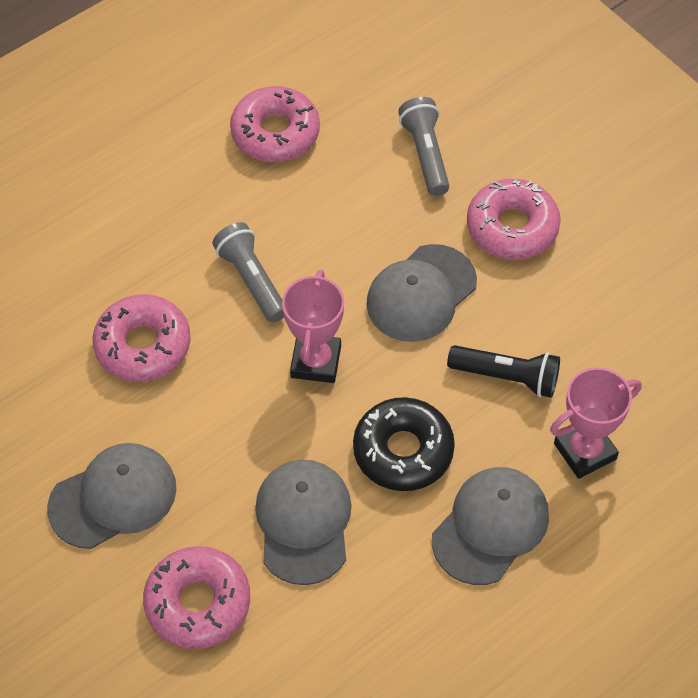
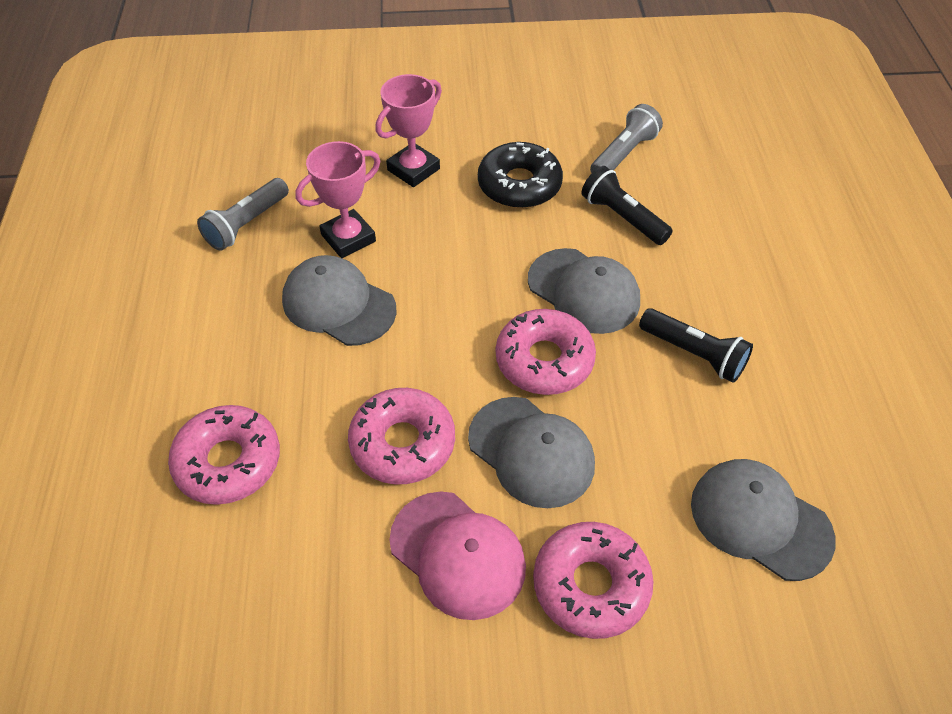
black flashlight: 1 -> 2
pink cap: 0 -> 1

